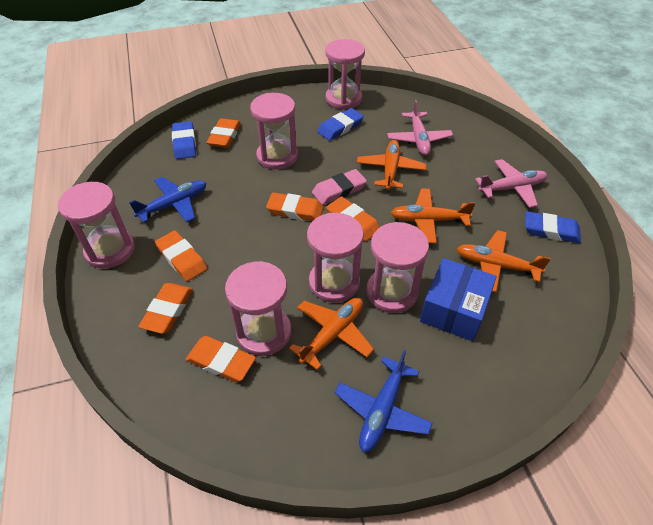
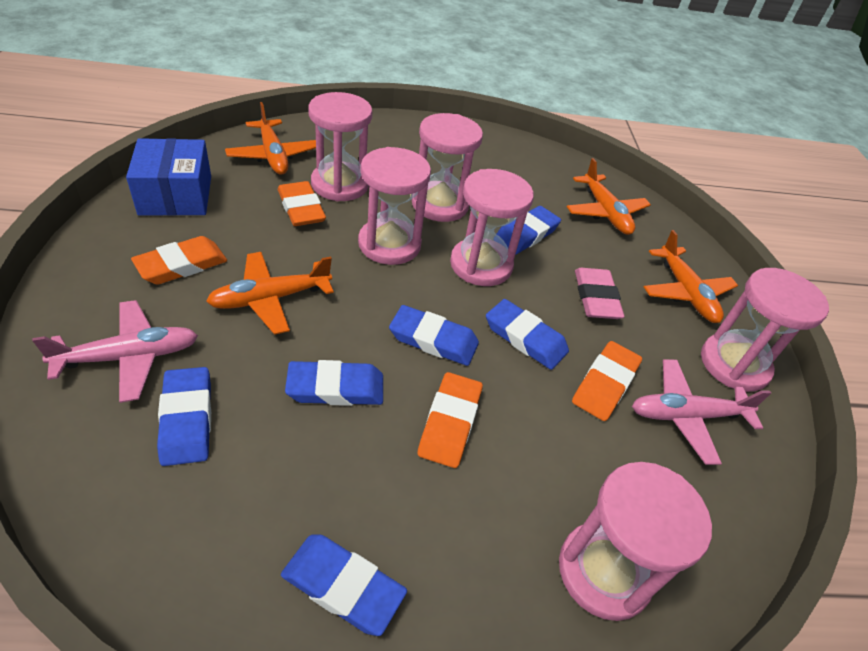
blue eraser: 3 -> 6
blue plane: 2 -> 0
orange eraser: 6 -> 4

